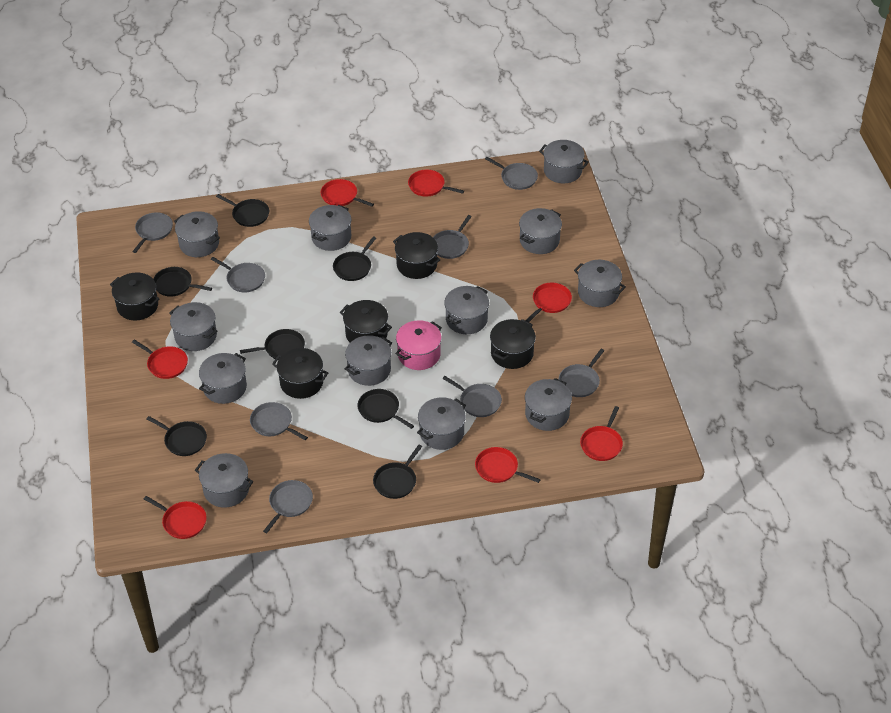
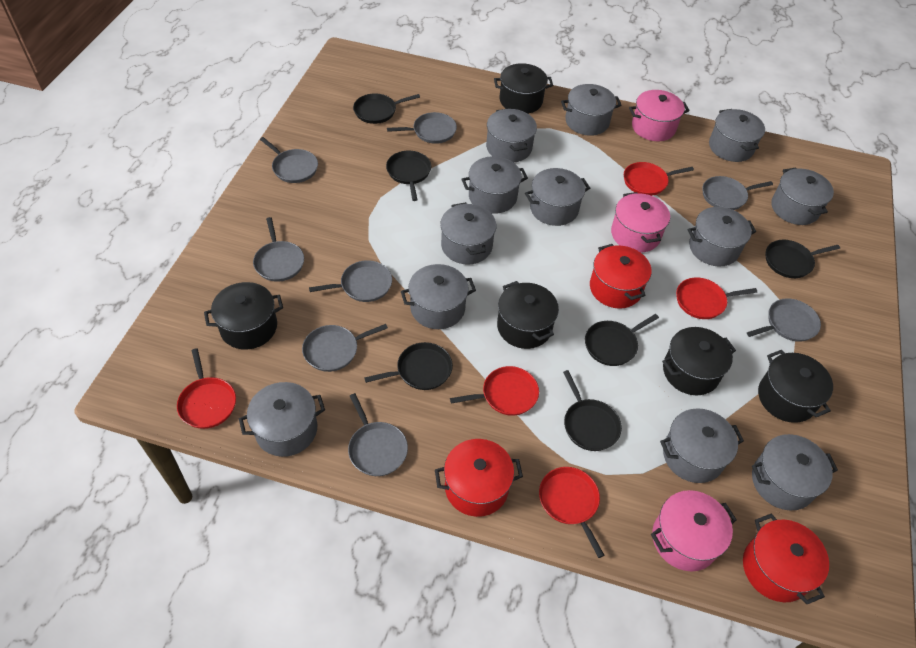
black pan: 7 -> 6
pink pot: 1 -> 3
red pan: 7 -> 5
red pot: 0 -> 3

